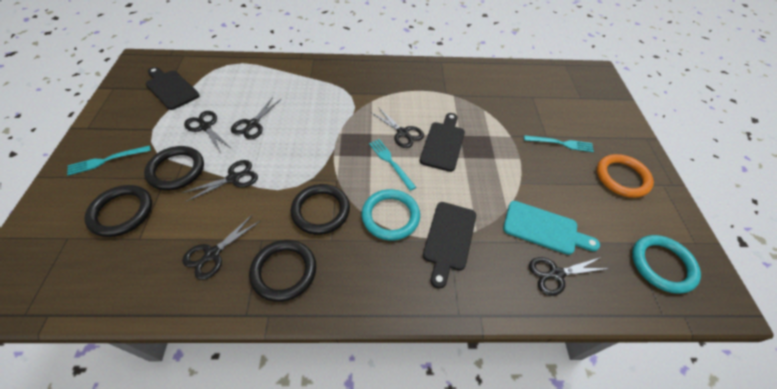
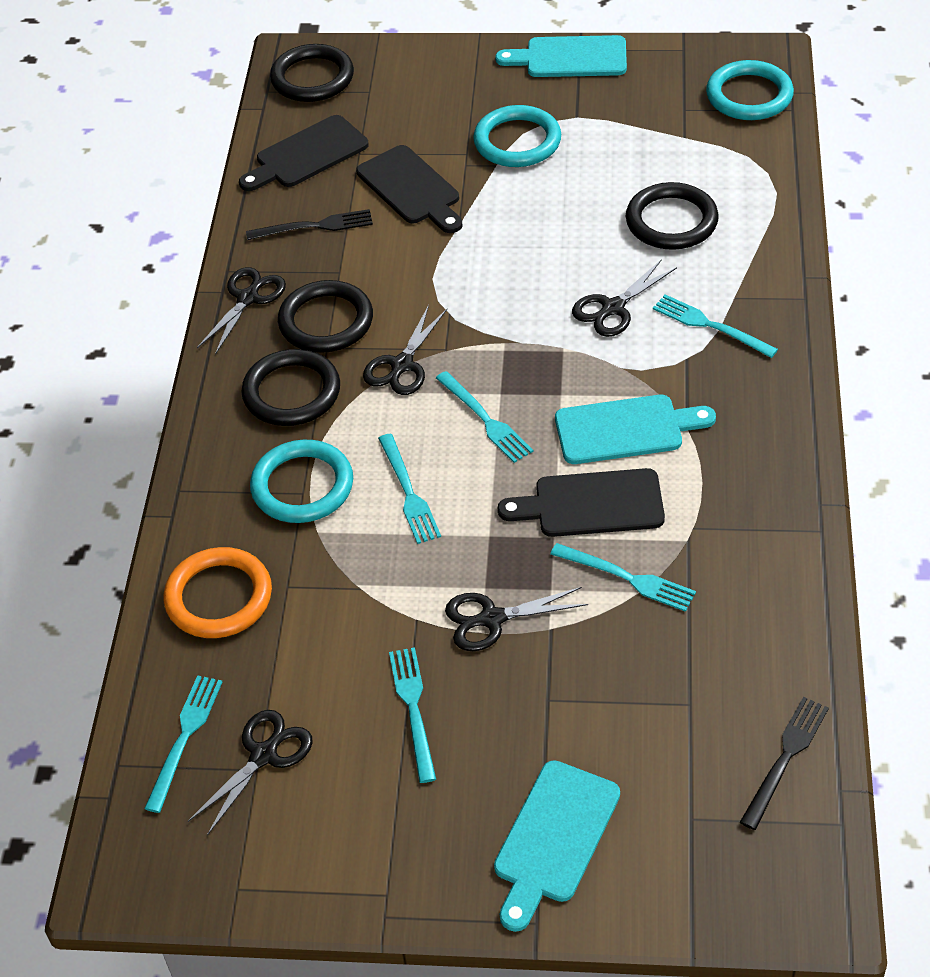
black fork: 0 -> 2
black scissors: 6 -> 5
turquoise cutting board: 1 -> 3
turquoise fork: 3 -> 6
turquoise ring: 2 -> 3

